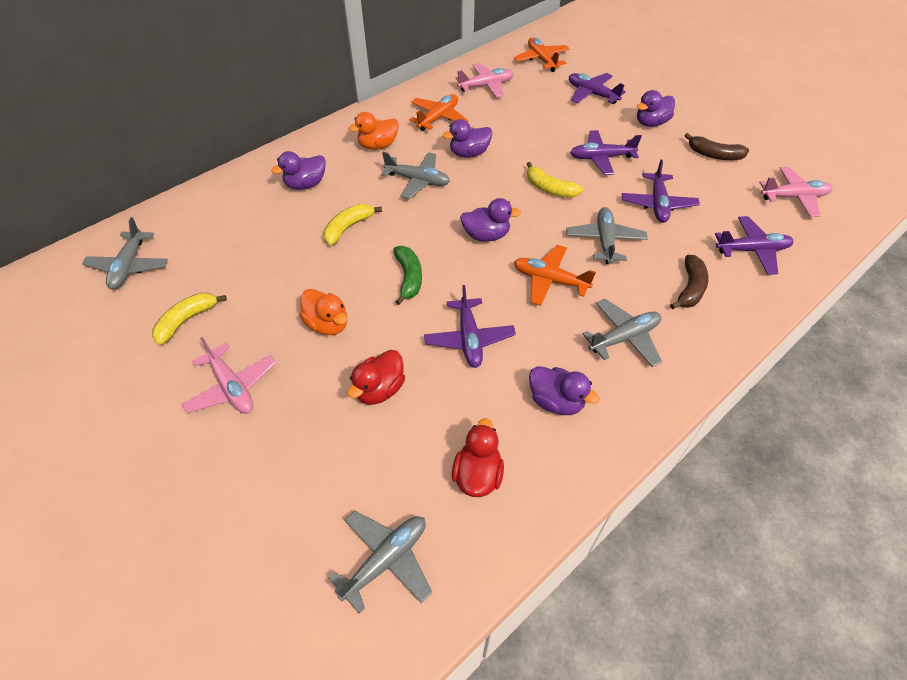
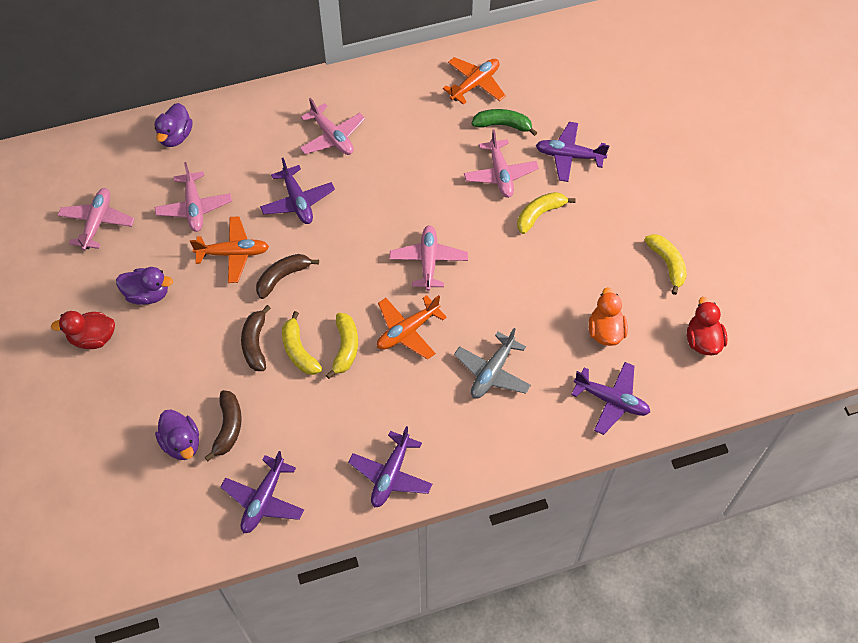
brown banana: 2 -> 3
grey plane: 5 -> 1
orange duck: 2 -> 1
pink plane: 3 -> 5
purple duck: 5 -> 3
yellow banana: 3 -> 4

